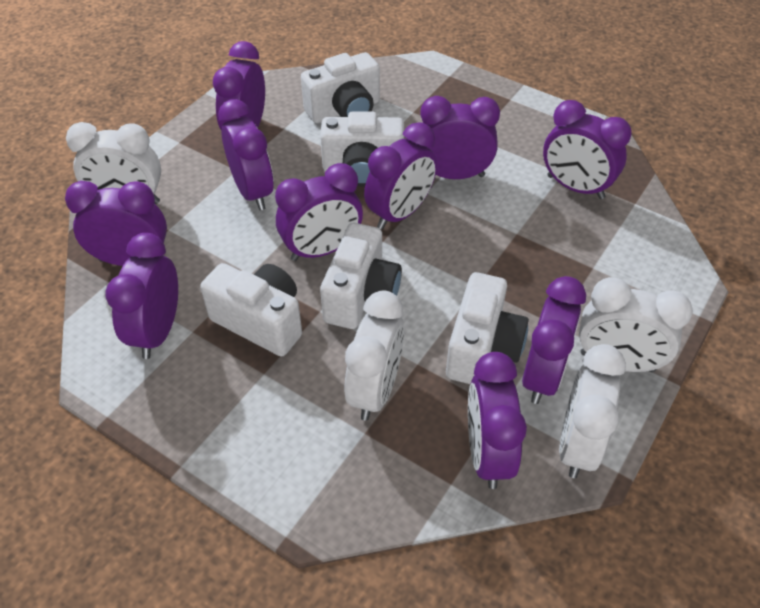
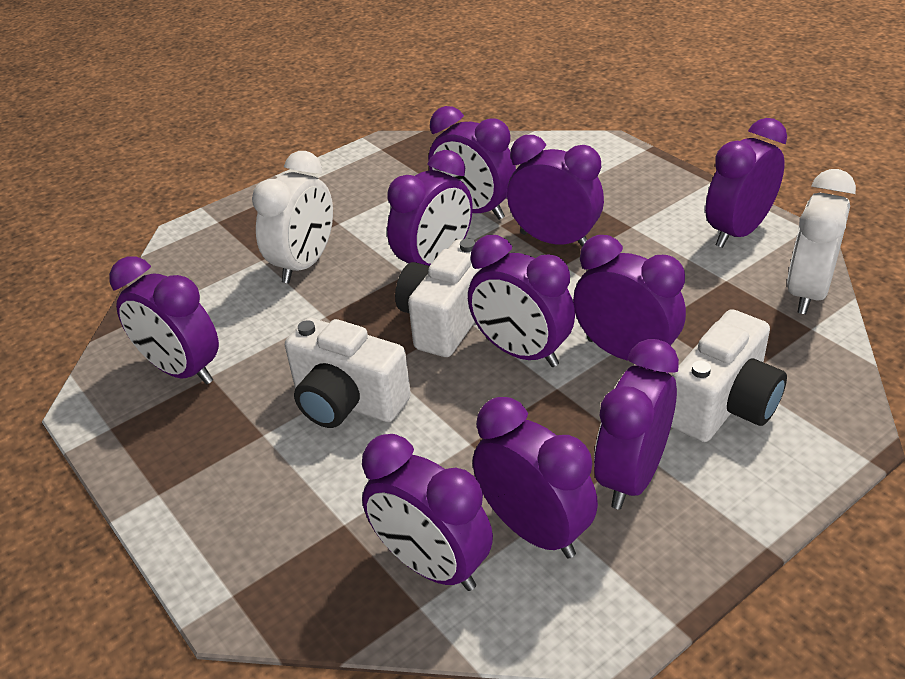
white camera: 5 -> 3
white clock: 4 -> 2

